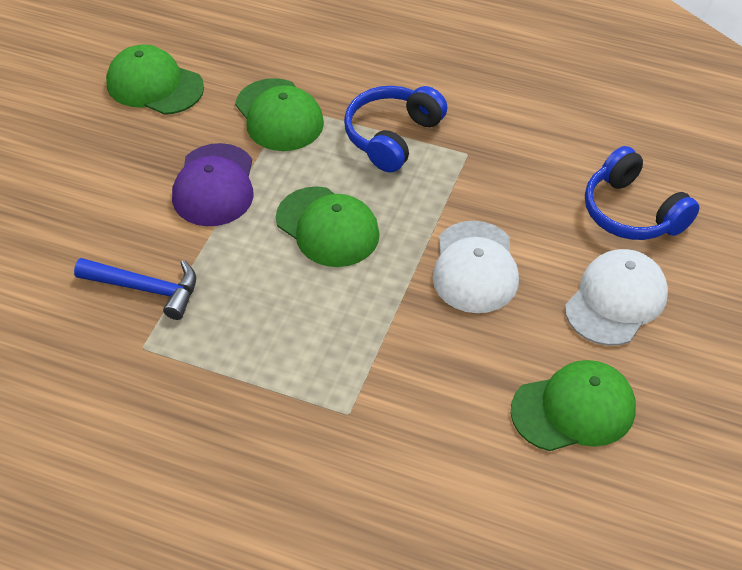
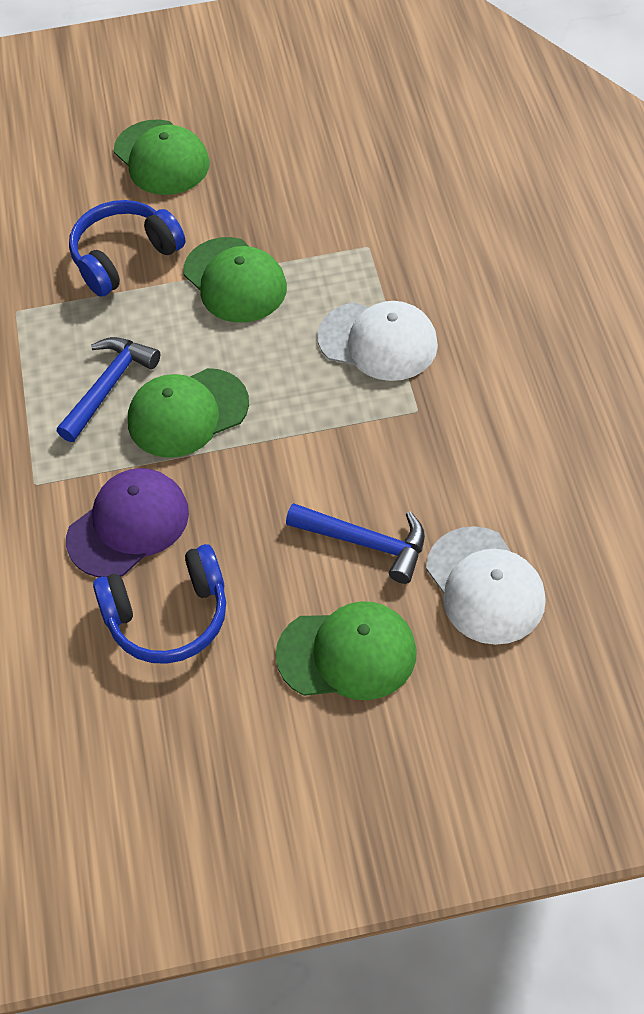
blue hammer: 1 -> 2

